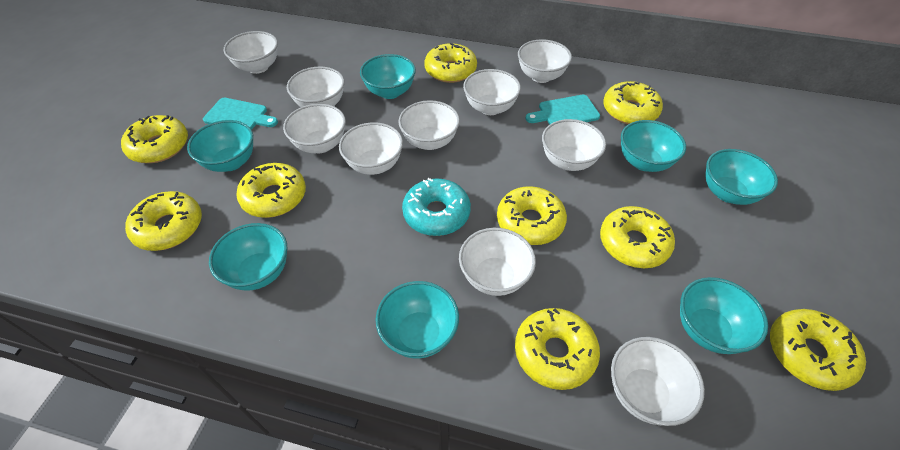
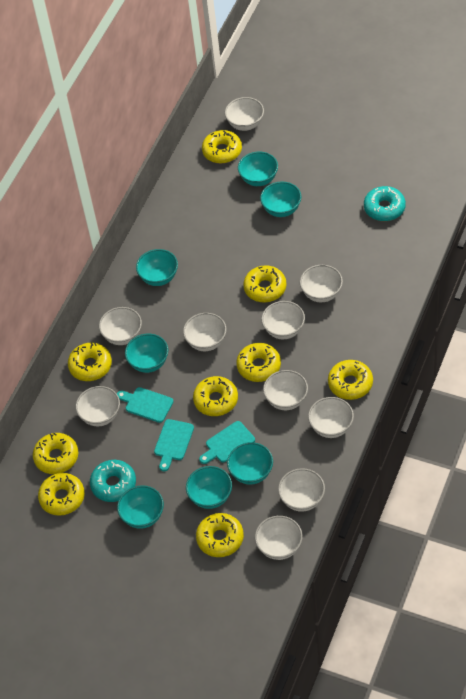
turquoise cutting board: 2 -> 3
turquoise donut: 1 -> 2

